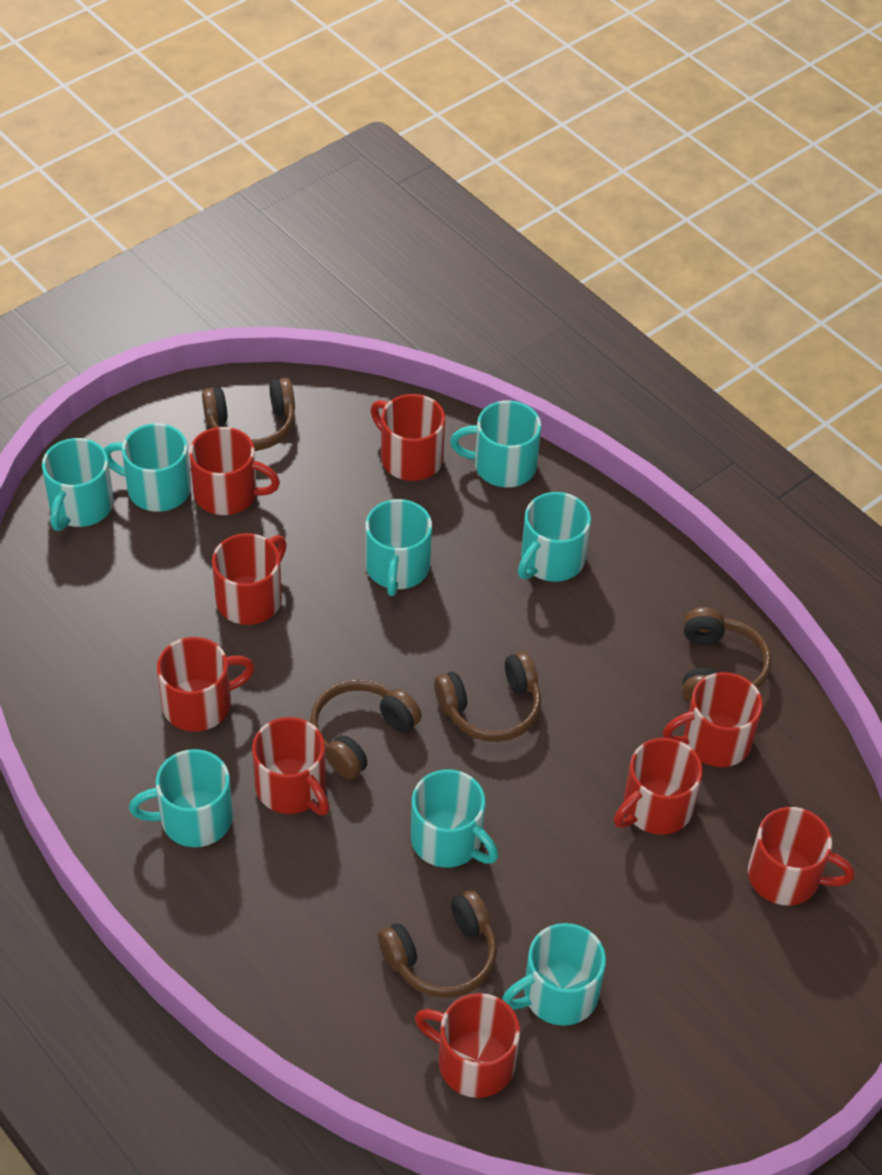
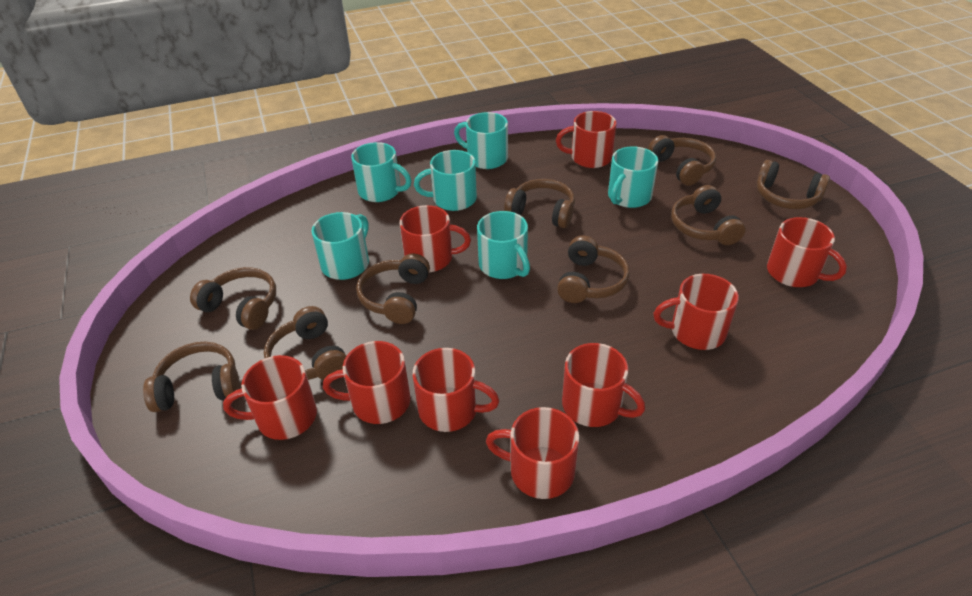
brown headphones: 5 -> 9
turquoise mug: 8 -> 6

